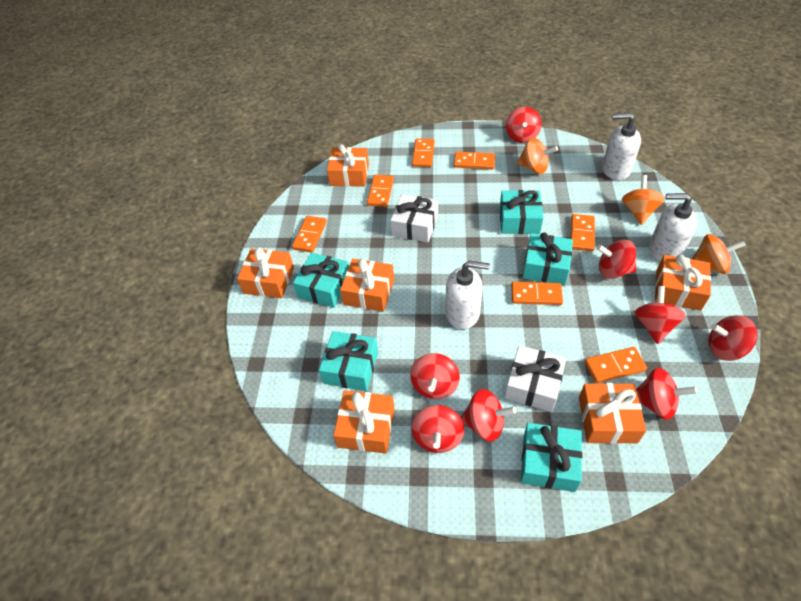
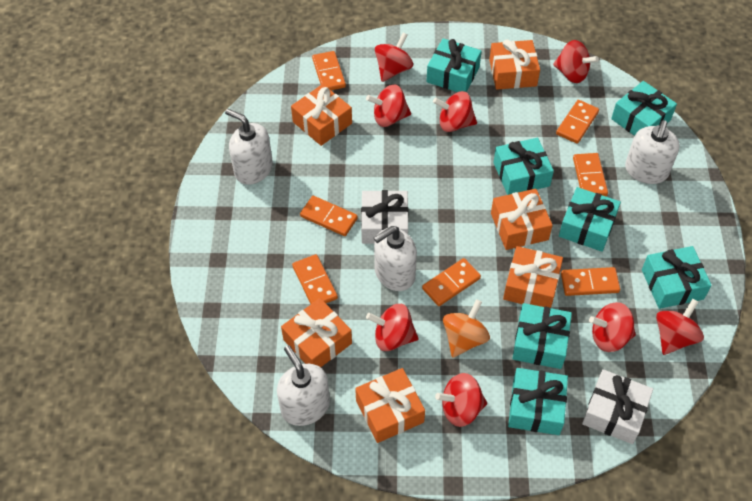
orange spinning top: 3 -> 1
turquoise gift: 5 -> 7
white soap dispenser: 3 -> 4

